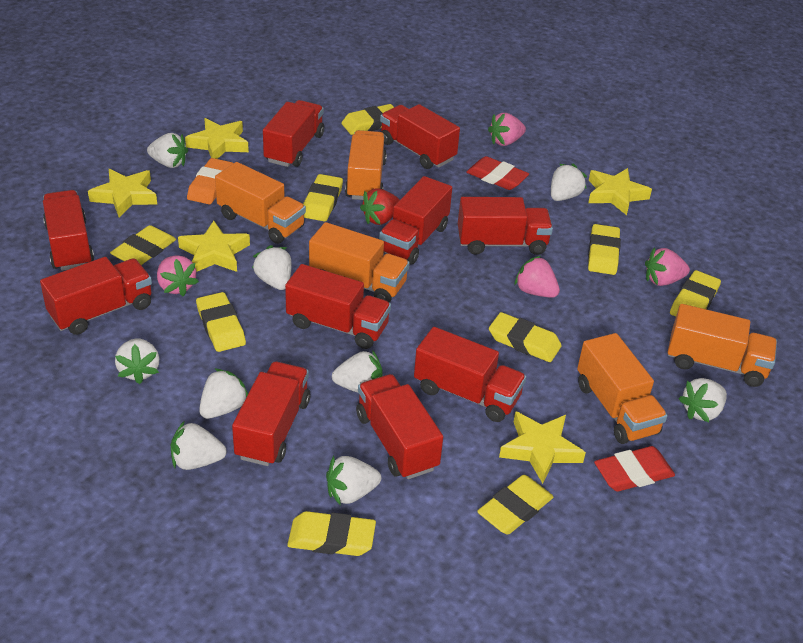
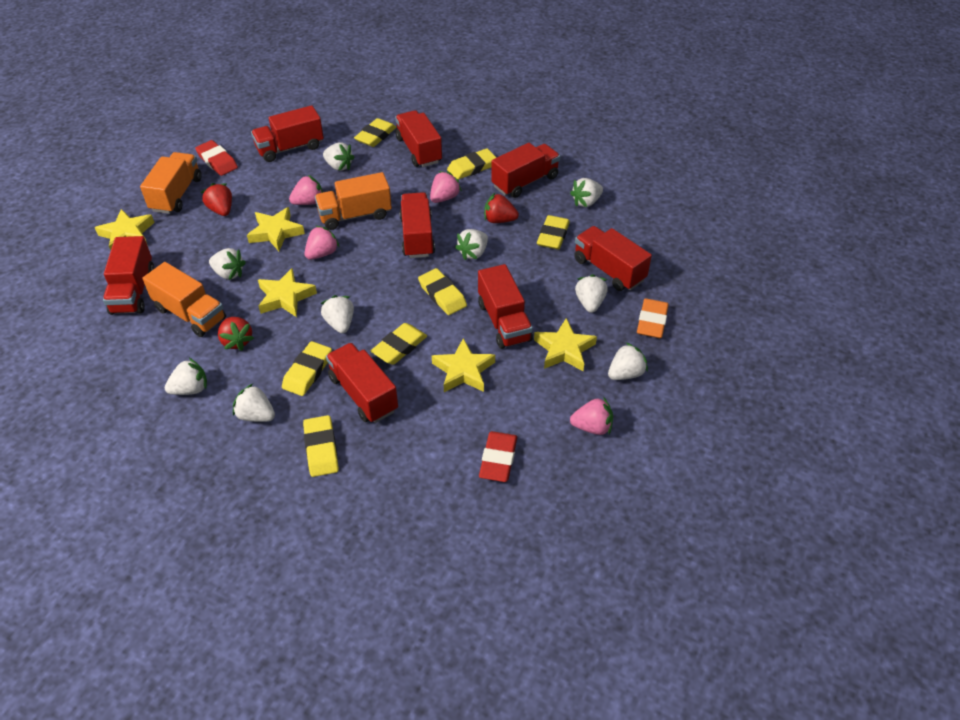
orange truck: 5 -> 3
red strawberry: 1 -> 3
red truck: 10 -> 8
yellow eraser: 9 -> 7

